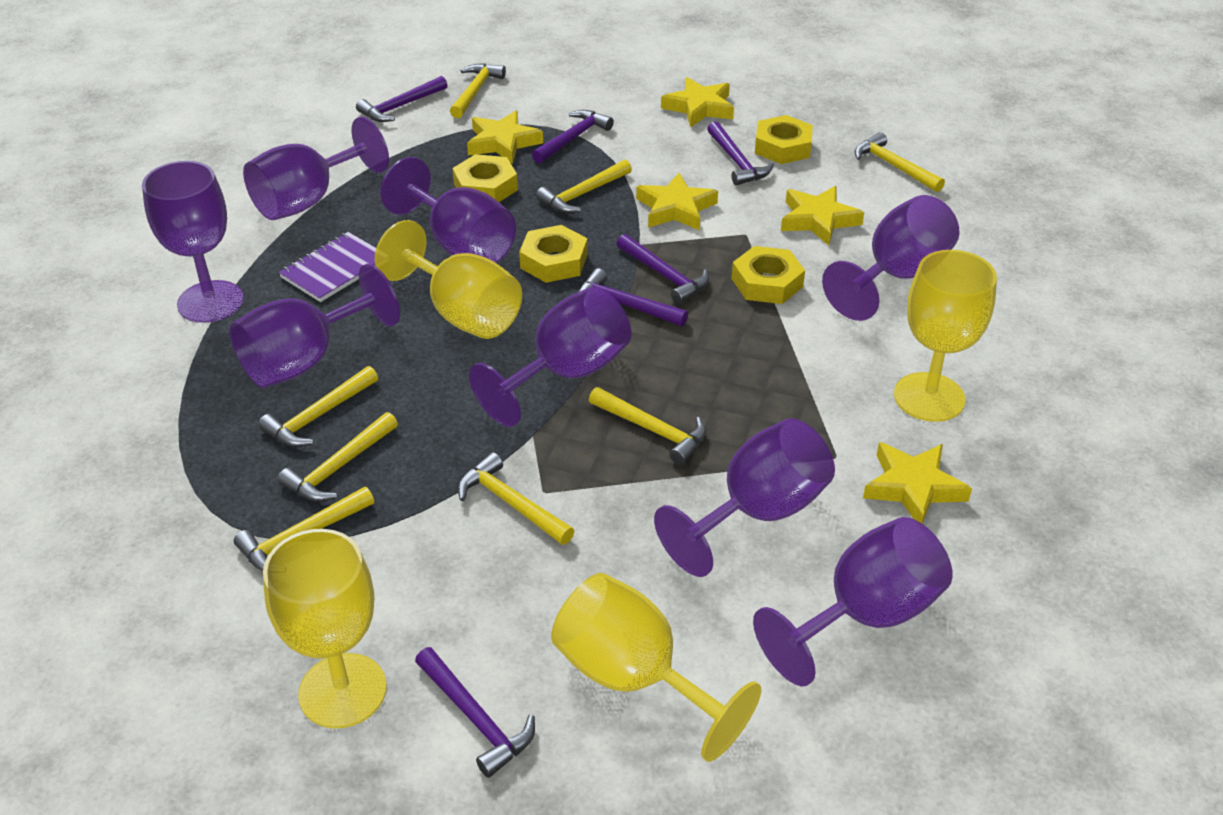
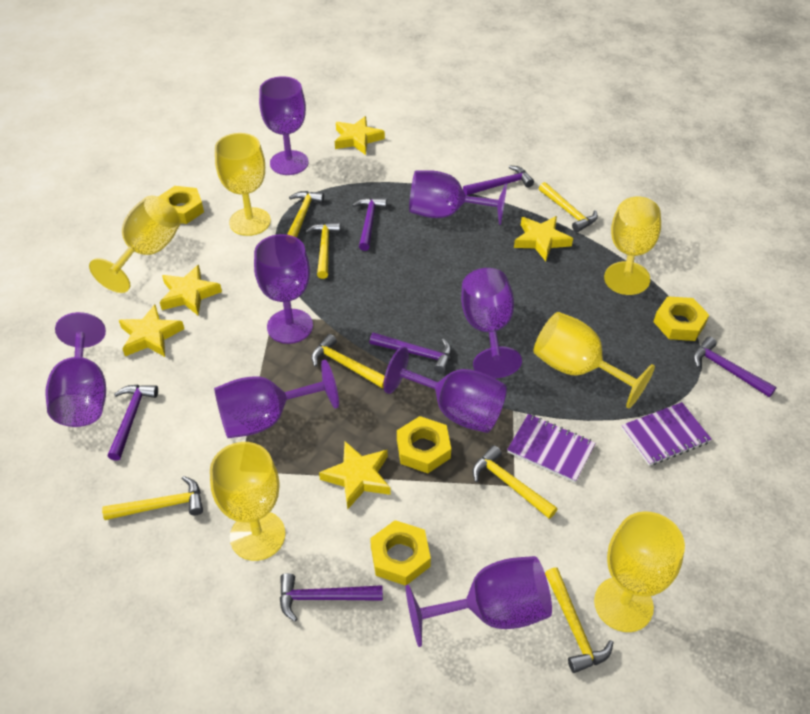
purple notebook: 1 -> 2
yellow goblet: 4 -> 6
yellow hammer: 8 -> 7

